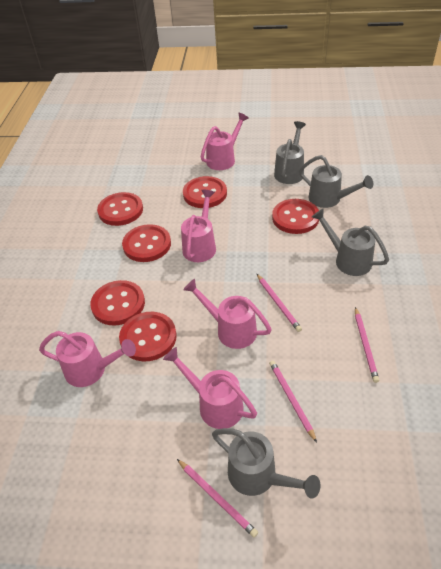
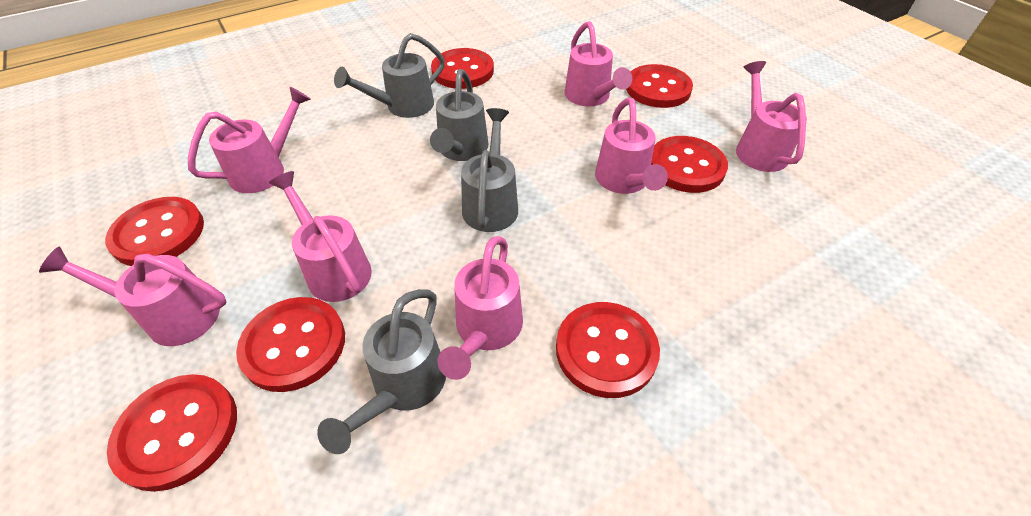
pink pencil: 4 -> 0
pink watering can: 5 -> 7
red button: 6 -> 7

